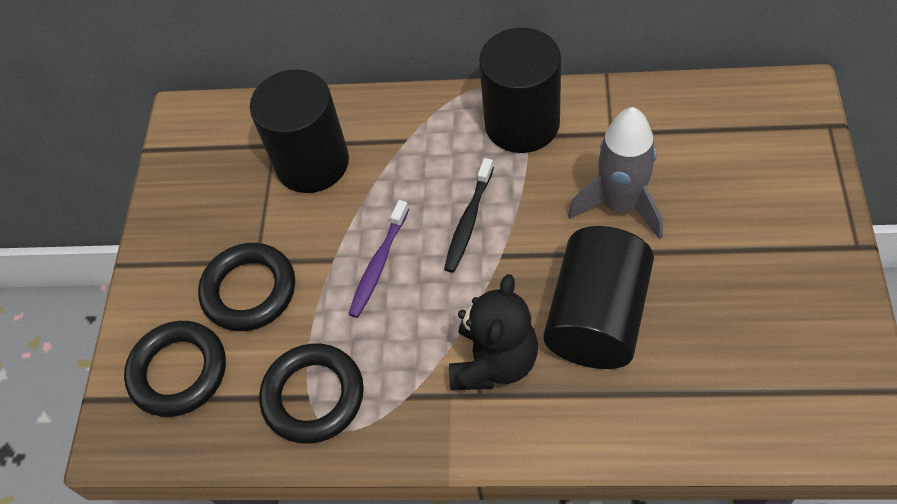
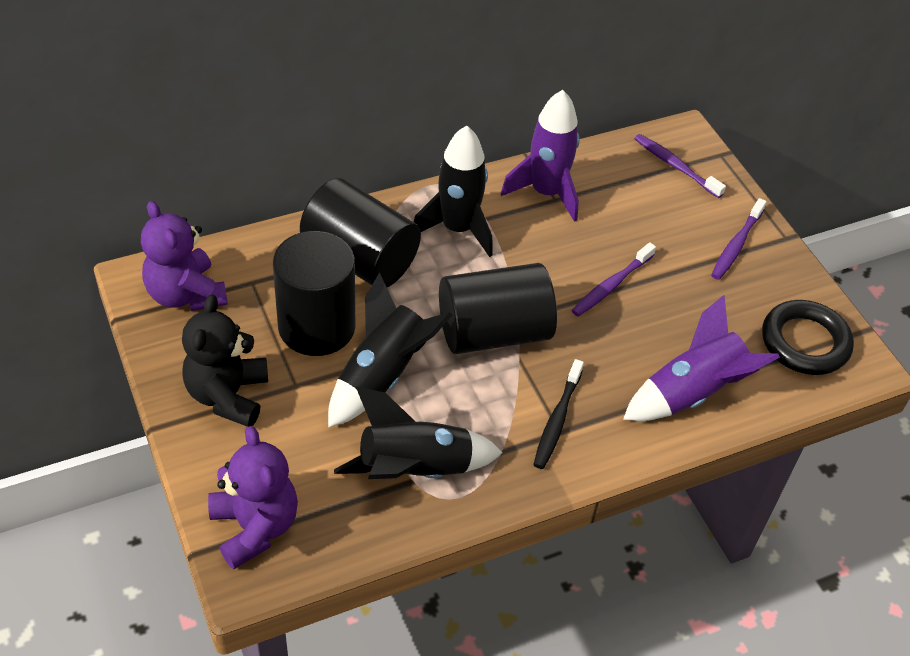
black ring: 3 -> 1
black rocket: 0 -> 3
grey rocket: 1 -> 0
purple rocket: 0 -> 2
purple teddy bear: 0 -> 2
purple toothbrush: 1 -> 3

